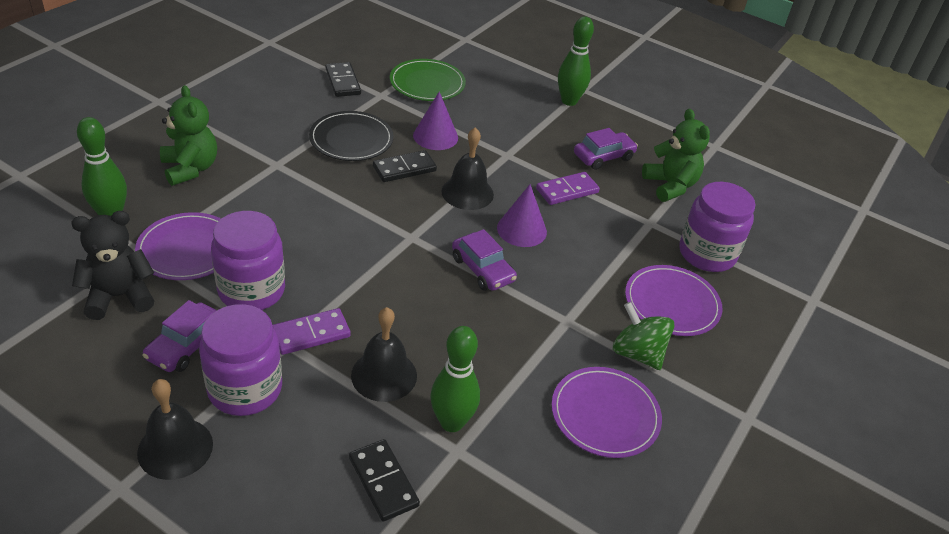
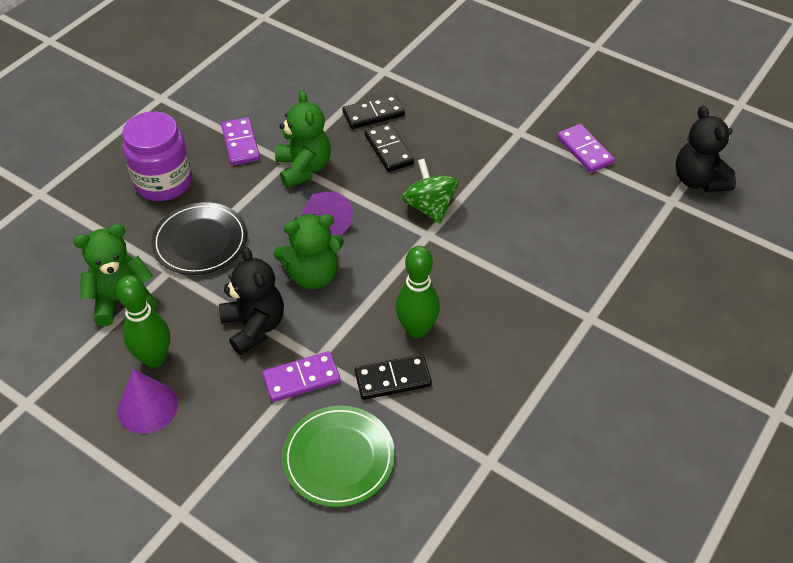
black bell: 3 -> 0
black teddy bear: 1 -> 2
green bowling pin: 3 -> 2
green teddy bear: 2 -> 3
purple car: 3 -> 0
purple domino: 2 -> 3
purple jar: 3 -> 1
purple plate: 3 -> 0

